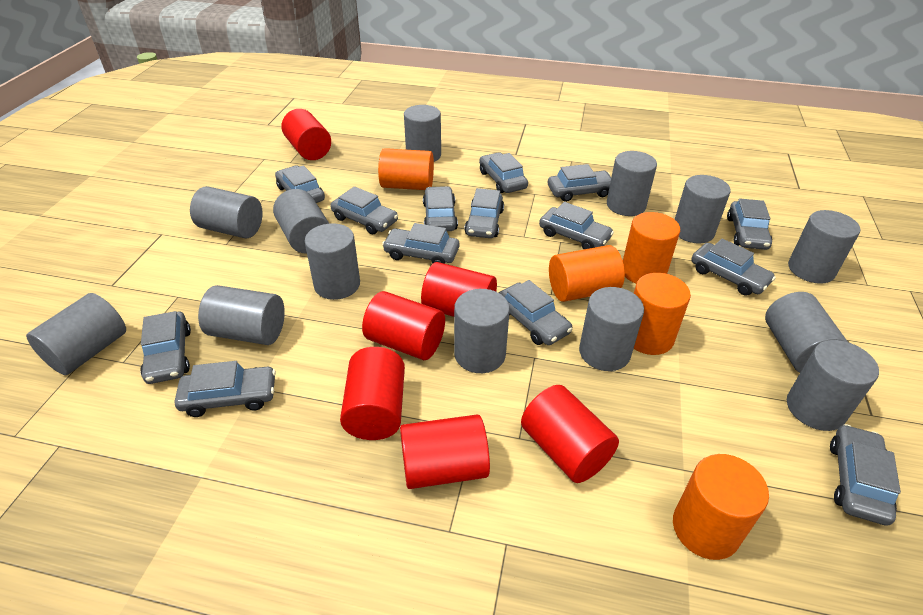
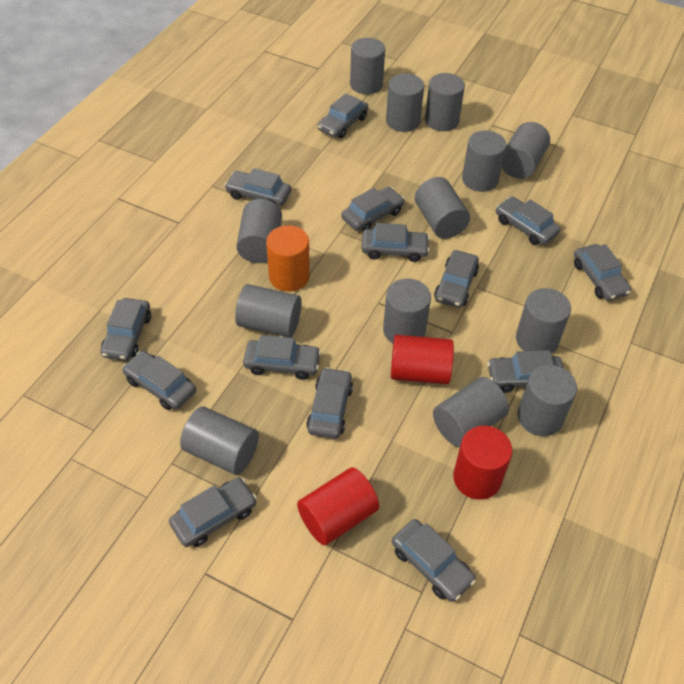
orange cylinder: 5 -> 1
red cylinder: 6 -> 3

